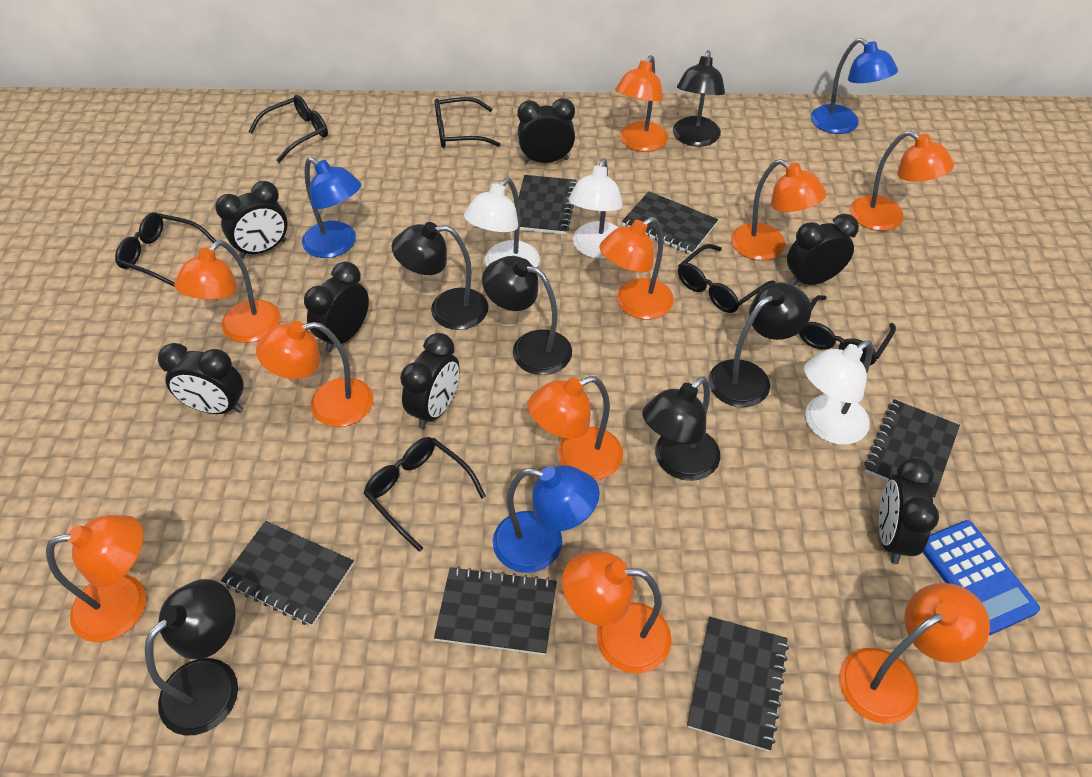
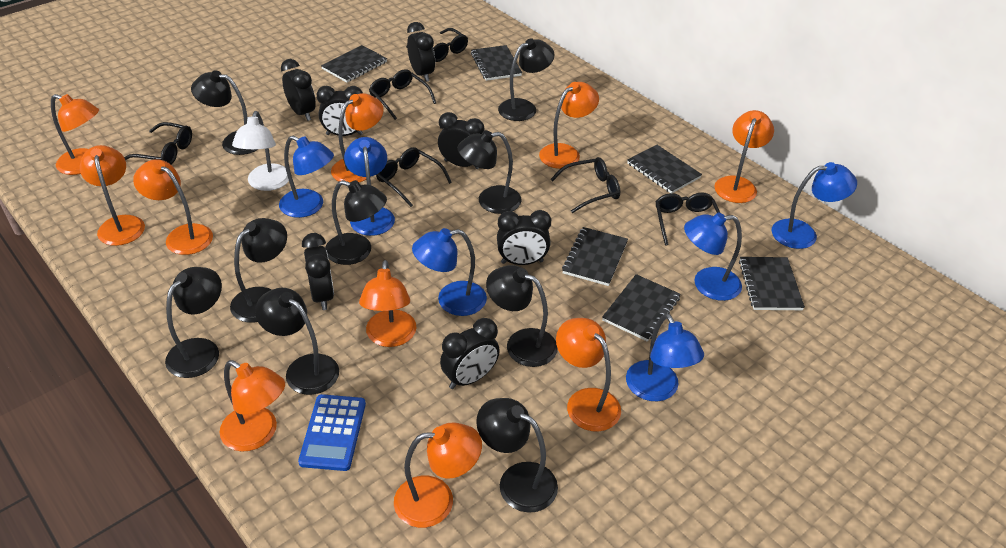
black lamp: 6 -> 9
blue lamp: 3 -> 6
white lamp: 3 -> 1

